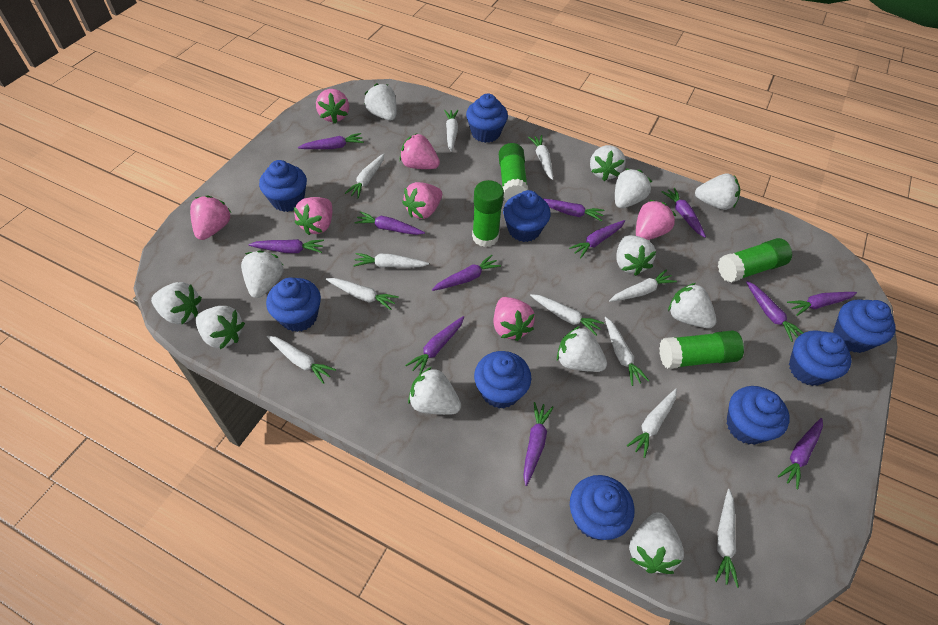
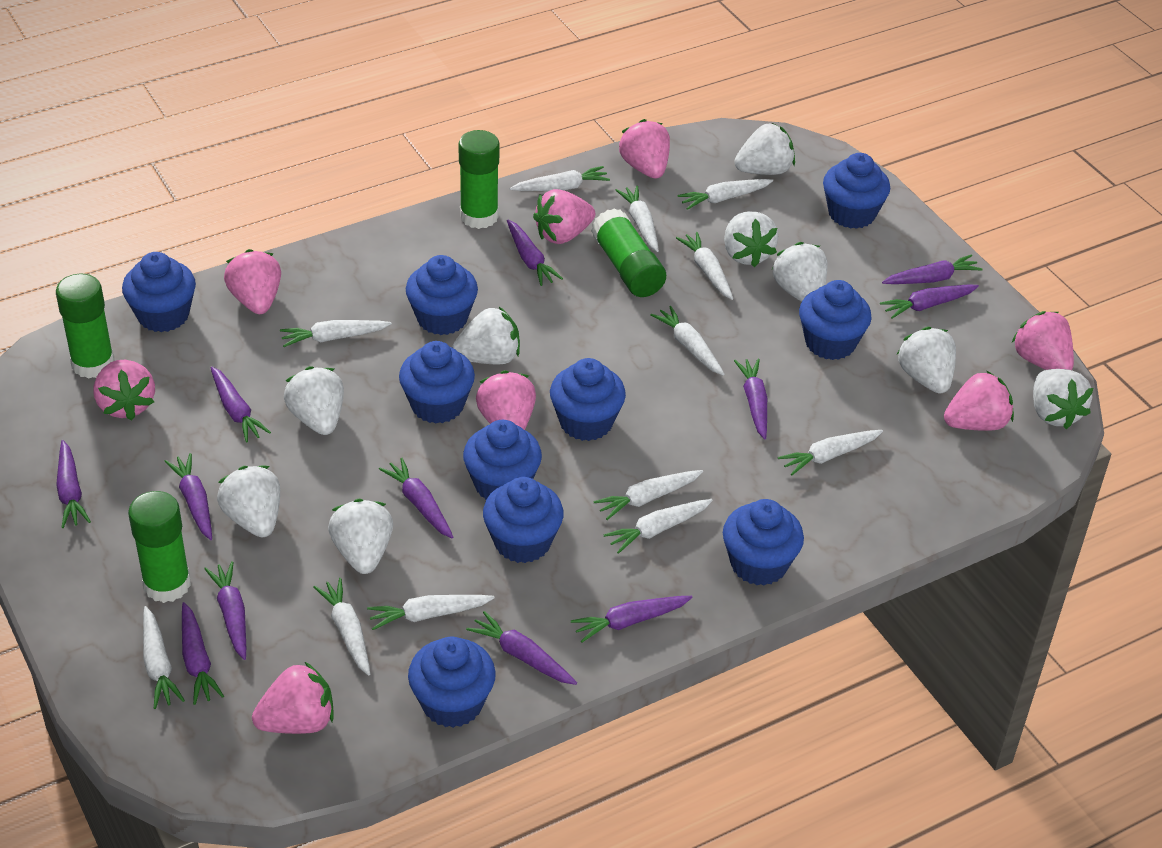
blue cupcake: 9 -> 10
pink strawberry: 7 -> 8
white carrot: 11 -> 12
white strawberry: 12 -> 9

